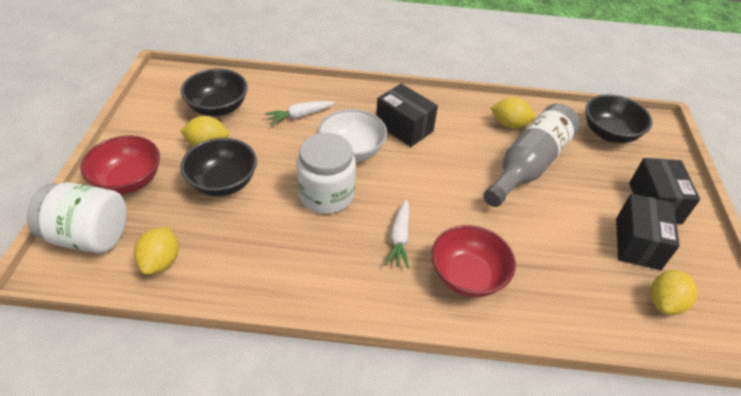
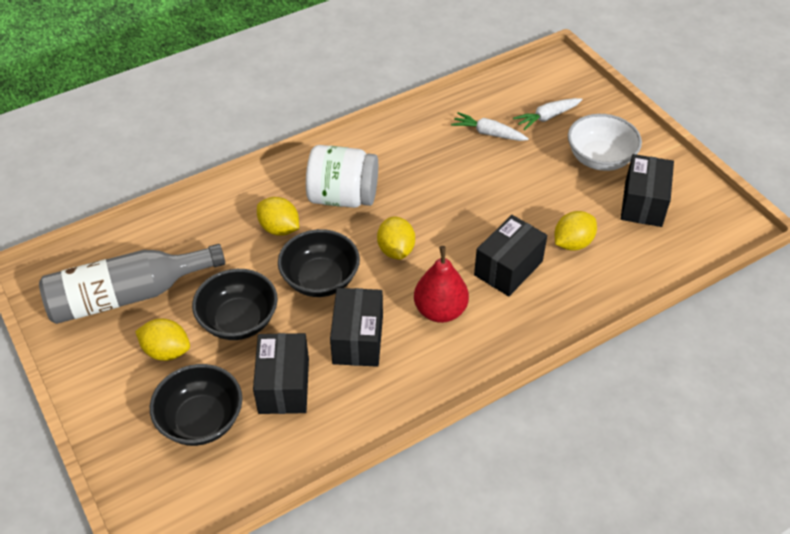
black box: 3 -> 4
red bowl: 2 -> 0
red pear: 0 -> 1
white jar: 2 -> 1

